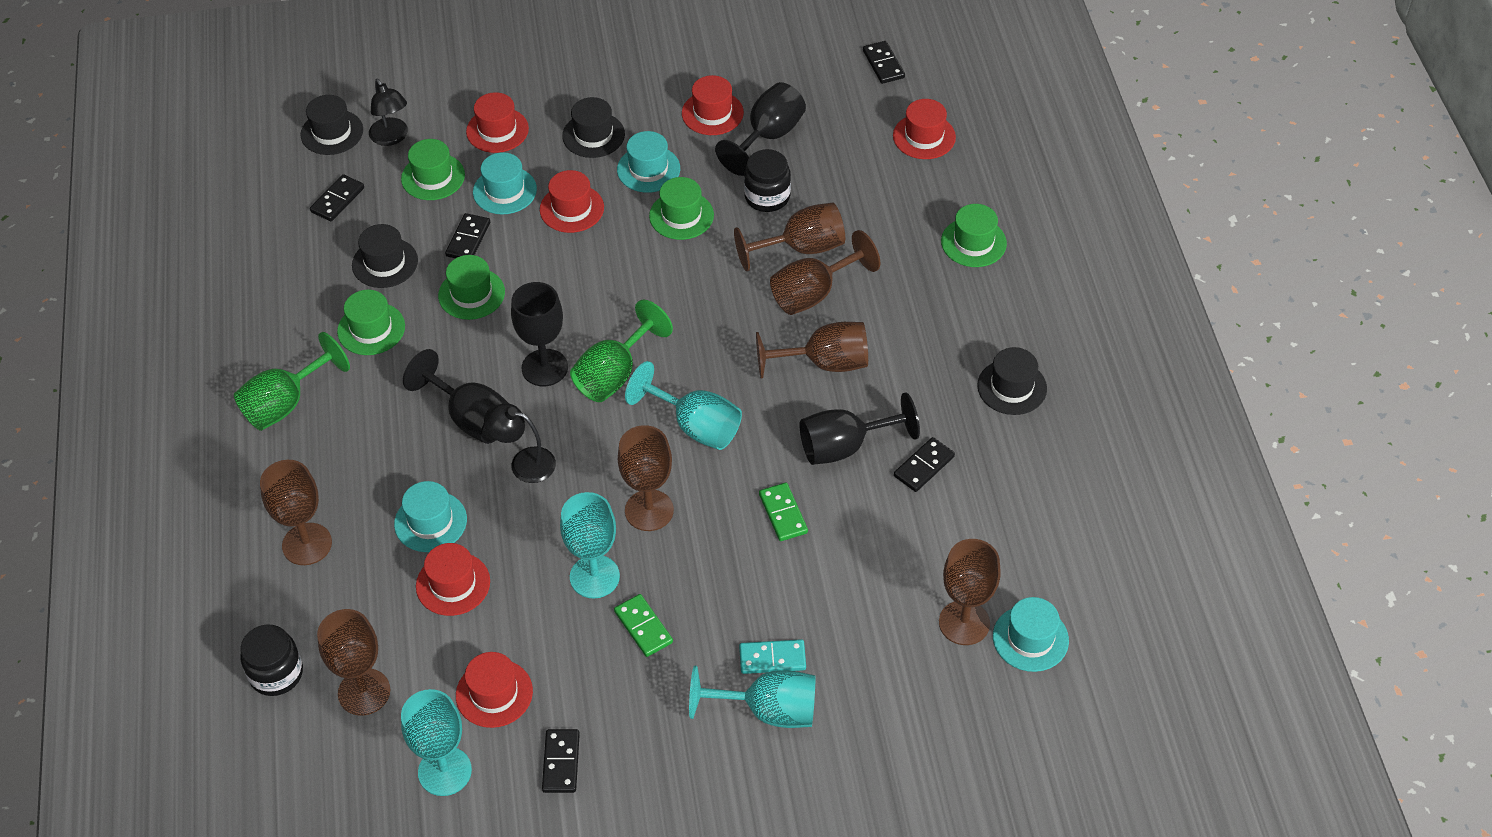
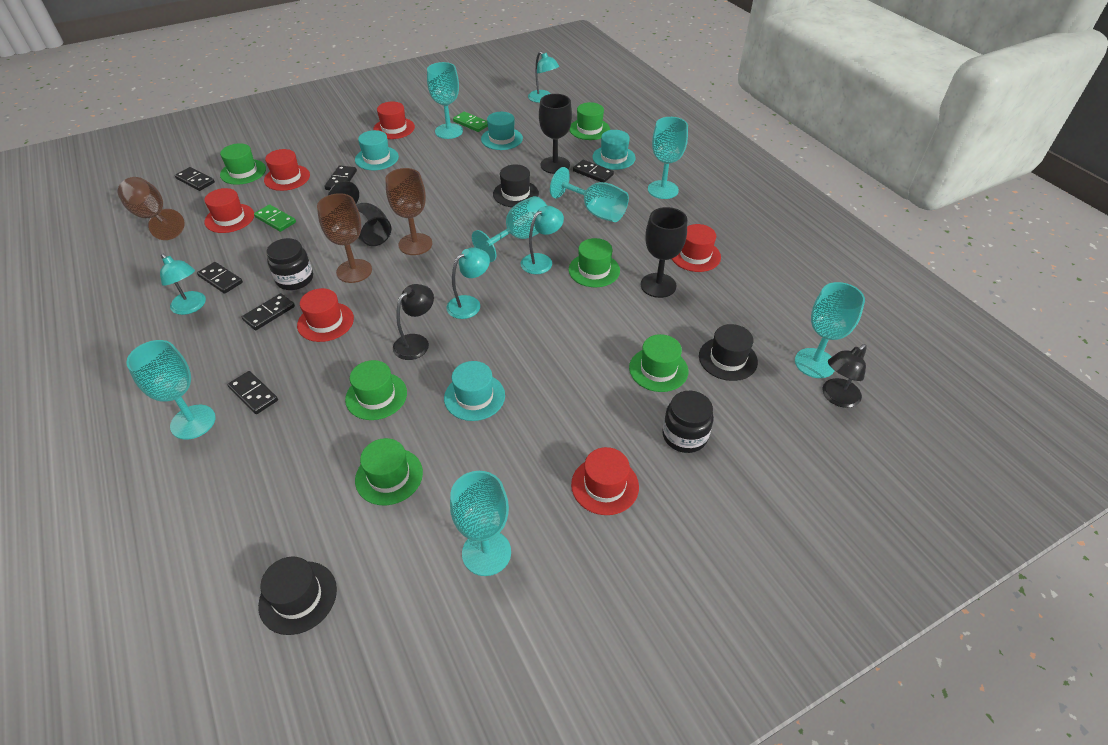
black domino: 5 -> 6
black goblet: 4 -> 3
black hat: 4 -> 3
brown goblet: 7 -> 3
green goblet: 2 -> 0
green hat: 5 -> 6
turquoise domino: 1 -> 0
turquoise goblet: 4 -> 7
turquoise lamp: 0 -> 4

